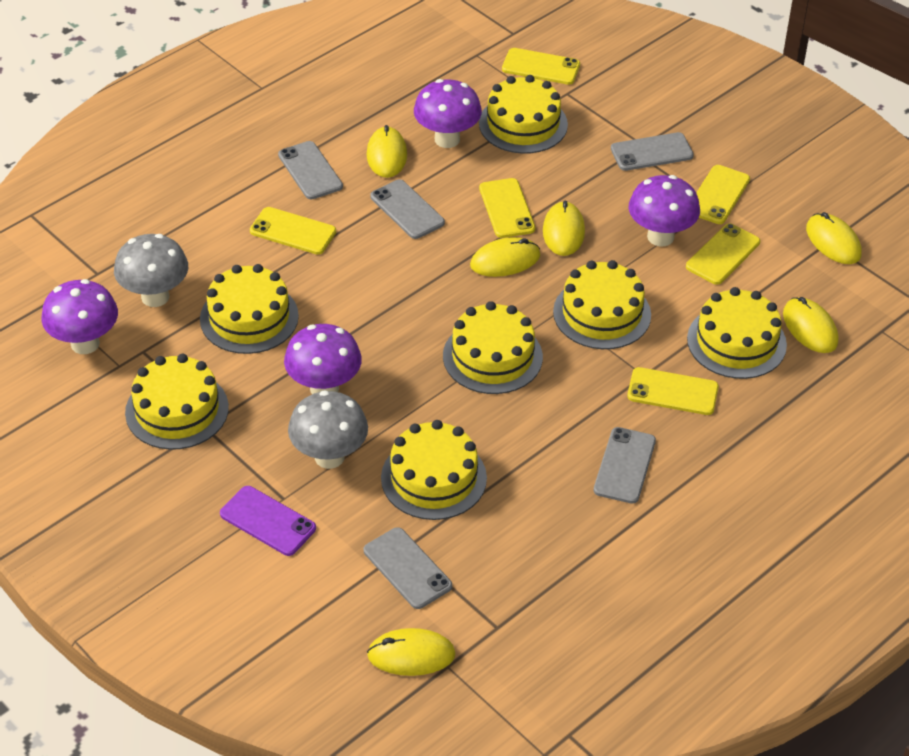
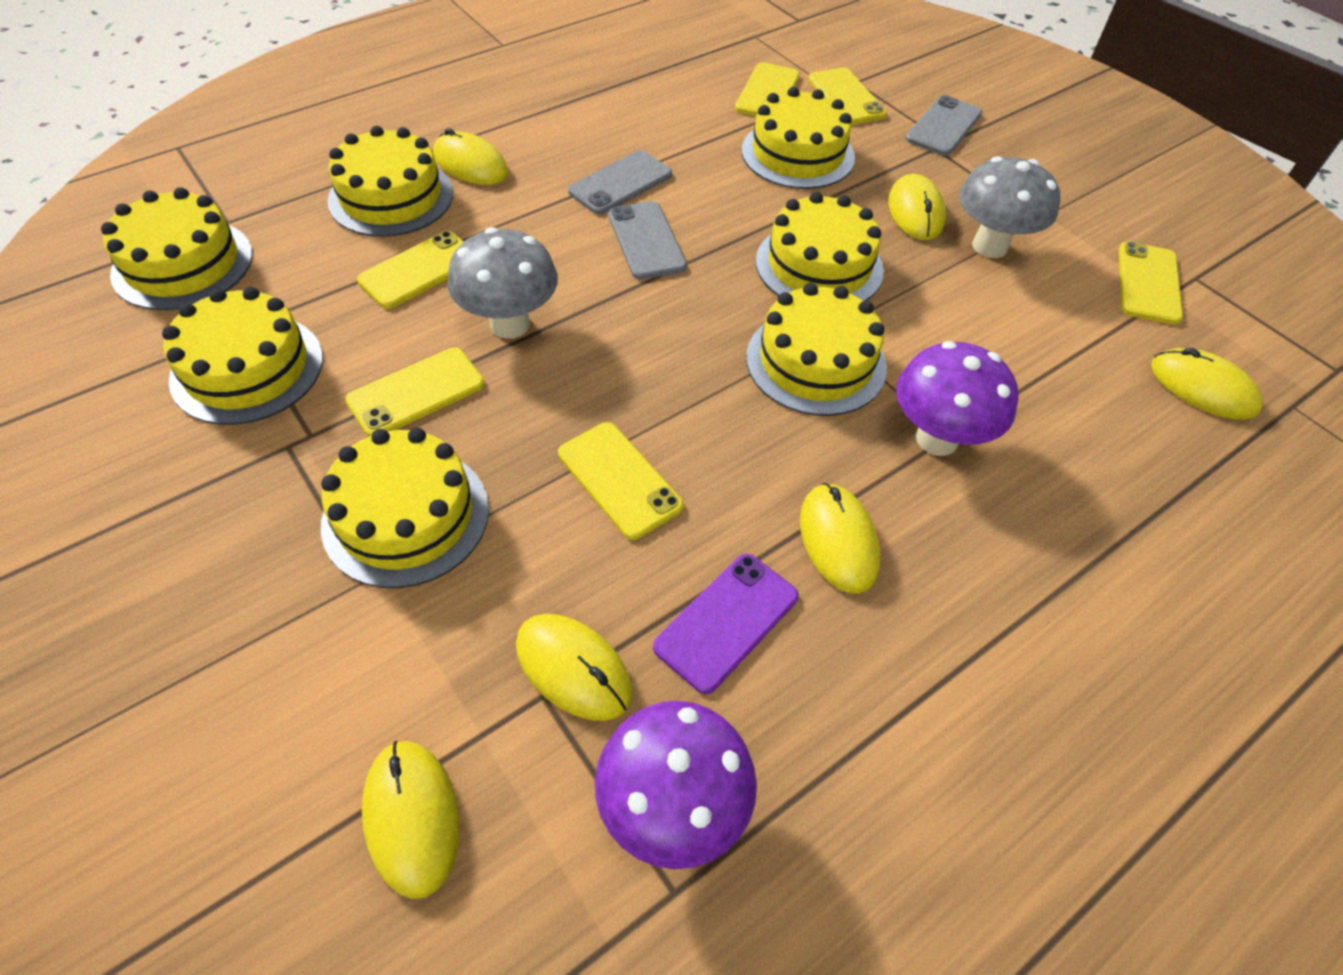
grey phone: 5 -> 3
purple mushroom: 4 -> 2

